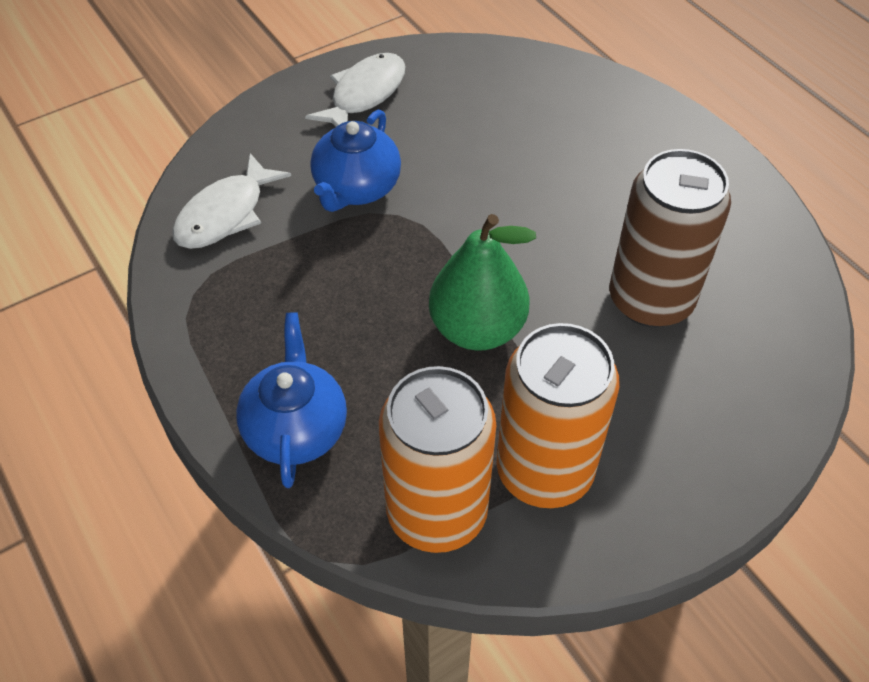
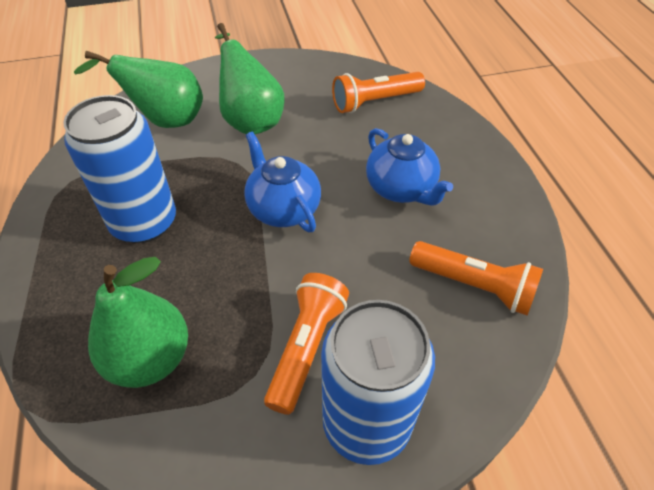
blue can: 0 -> 2
brown can: 1 -> 0
green pear: 1 -> 3
orange can: 2 -> 0
orange flashlight: 0 -> 3
white fish: 2 -> 0

